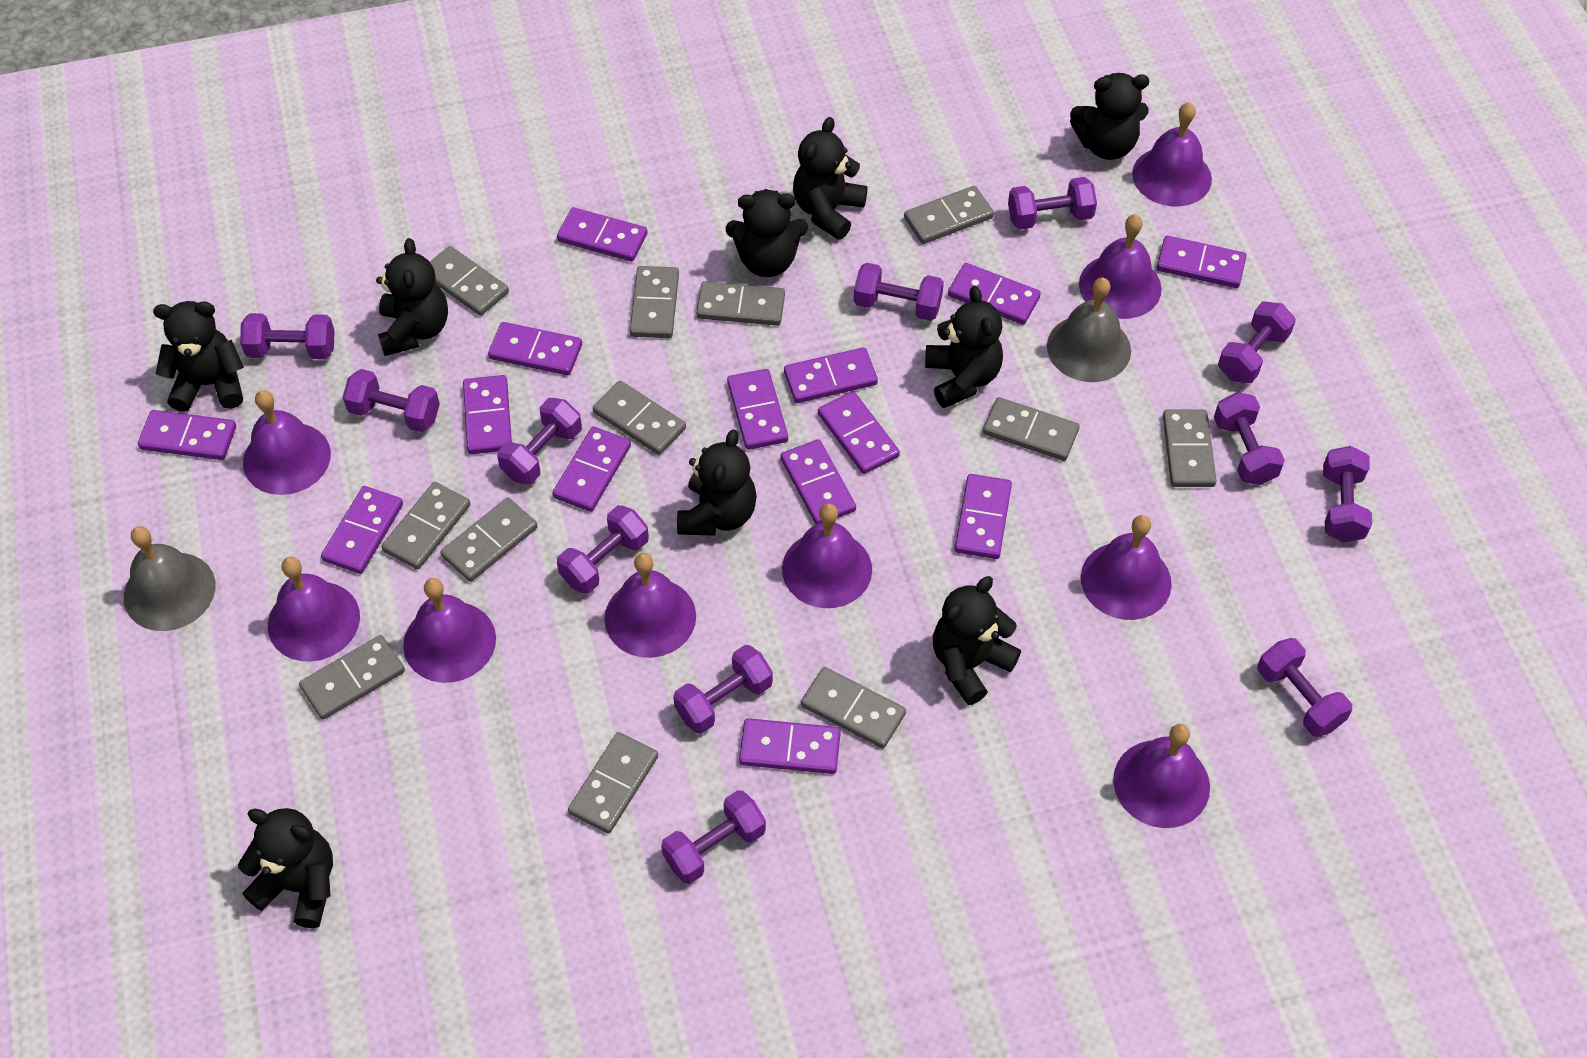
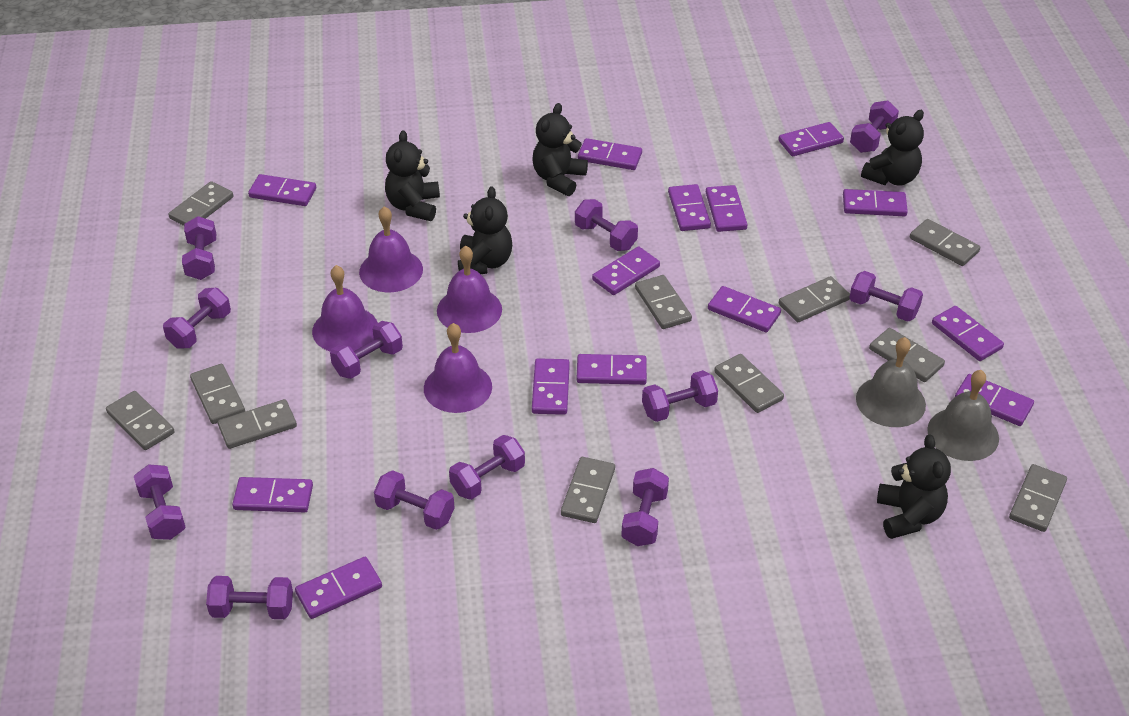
black teddy bear: 9 -> 5
grey domino: 12 -> 11
purple bell: 9 -> 4

